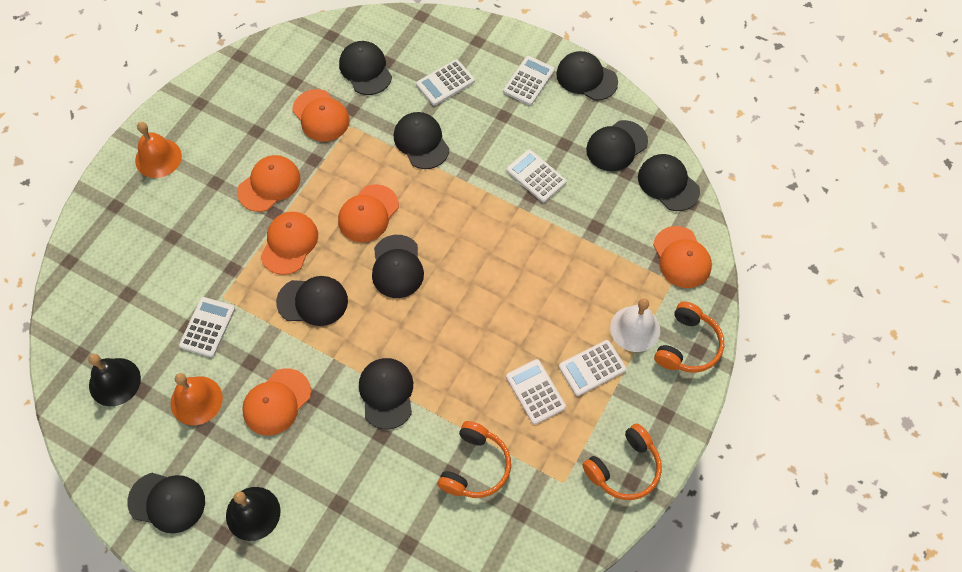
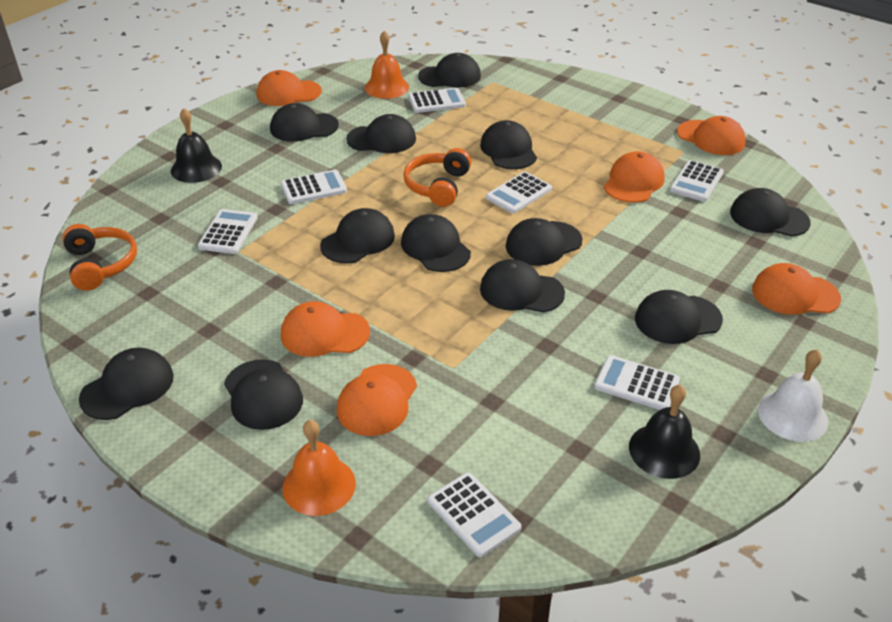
black cap: 9 -> 12
orange headphones: 3 -> 2
white calculator: 6 -> 7

